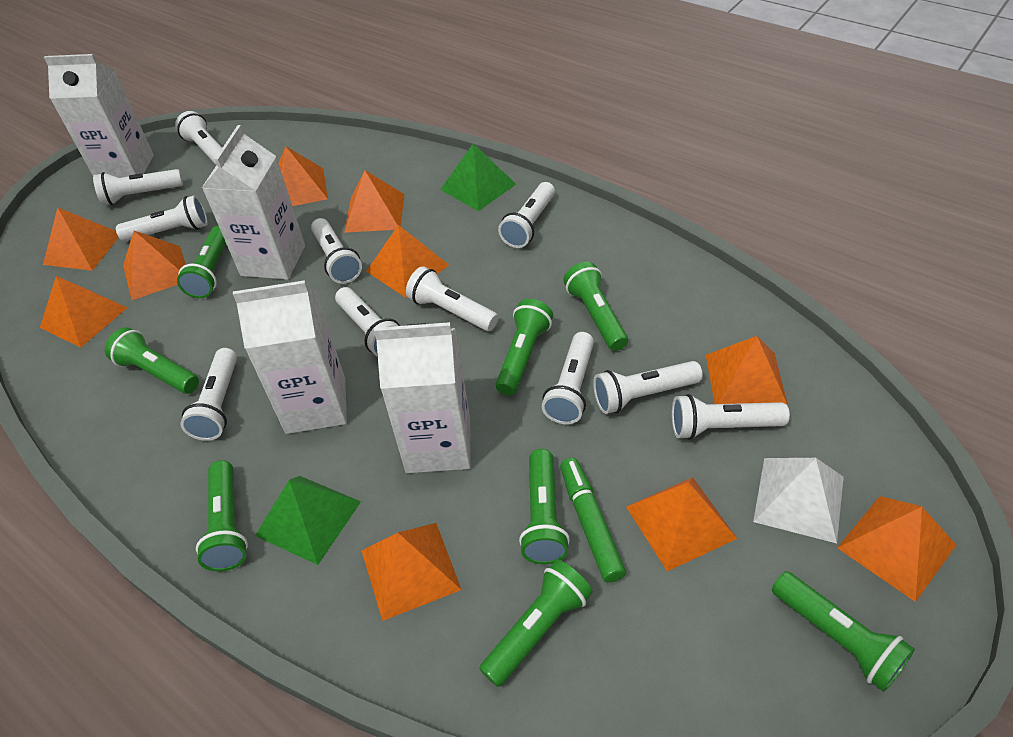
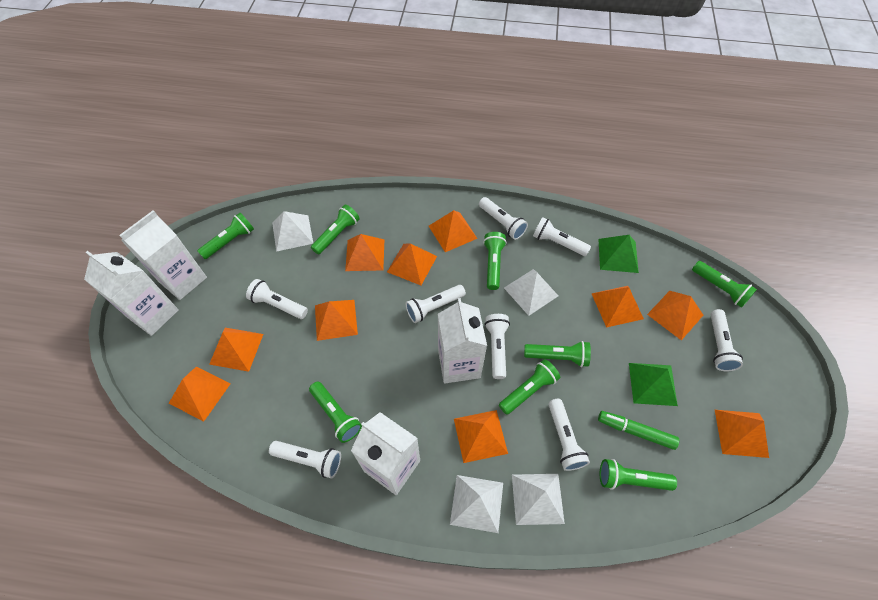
white flashlight: 11 -> 8
white pyramid: 1 -> 4

